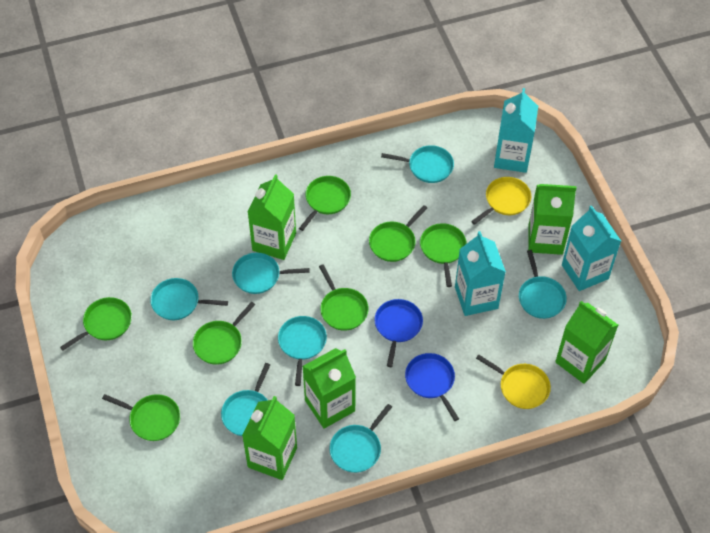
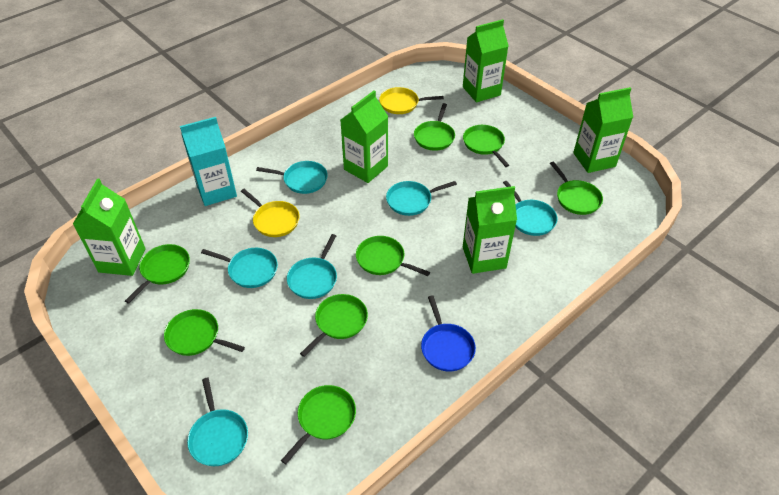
blue pan: 2 -> 1
green pan: 7 -> 8
turquoise carton: 3 -> 1
turquoise pan: 7 -> 6

